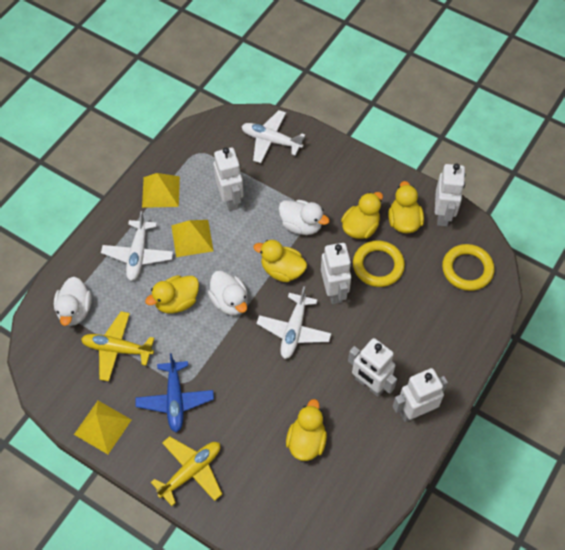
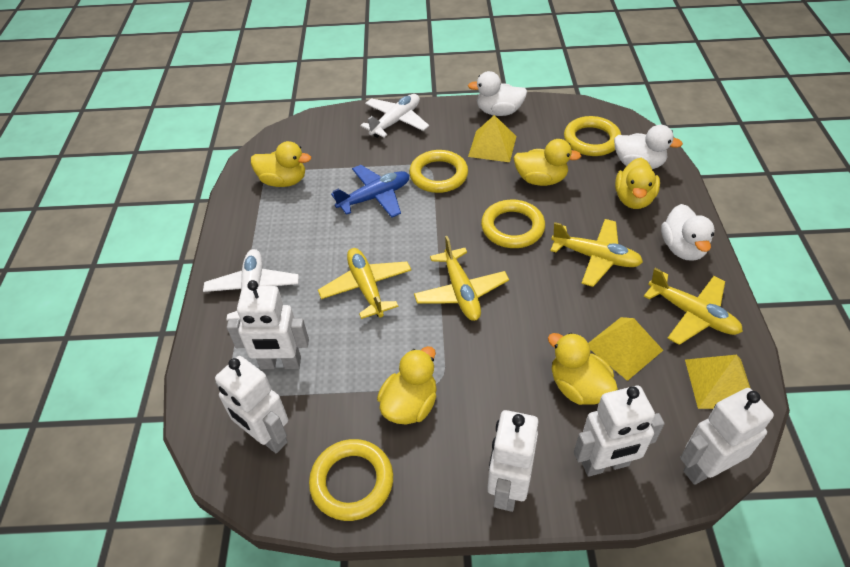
white plane: 3 -> 2
yellow plane: 2 -> 4
yellow ring: 2 -> 4

